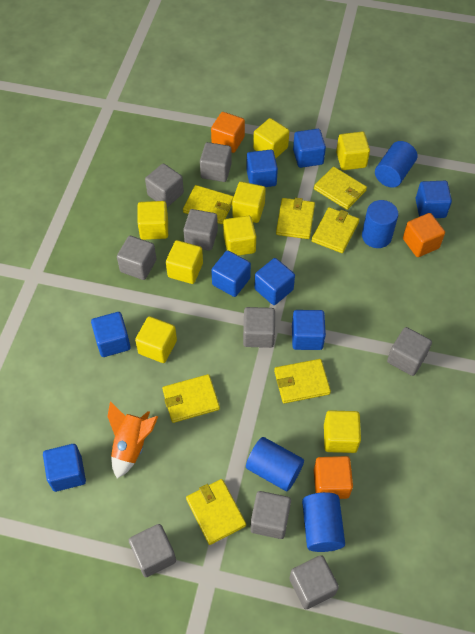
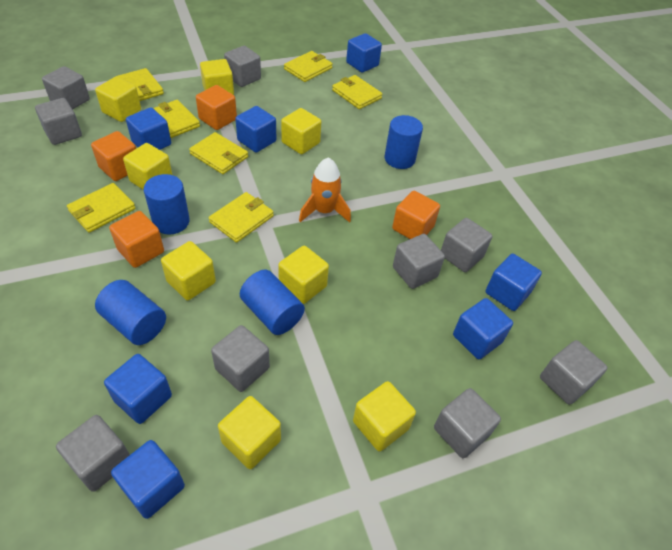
blue cube: 8 -> 7
orange cube: 3 -> 4

